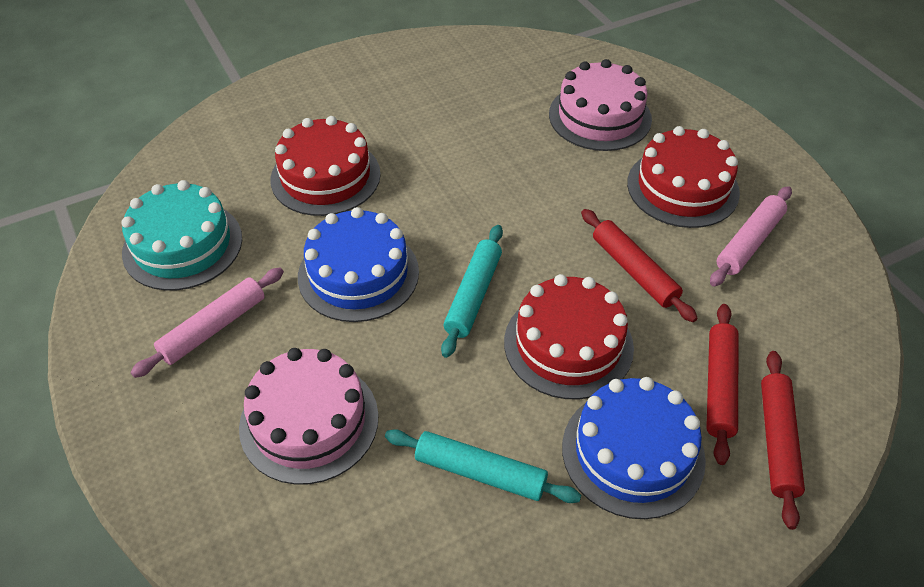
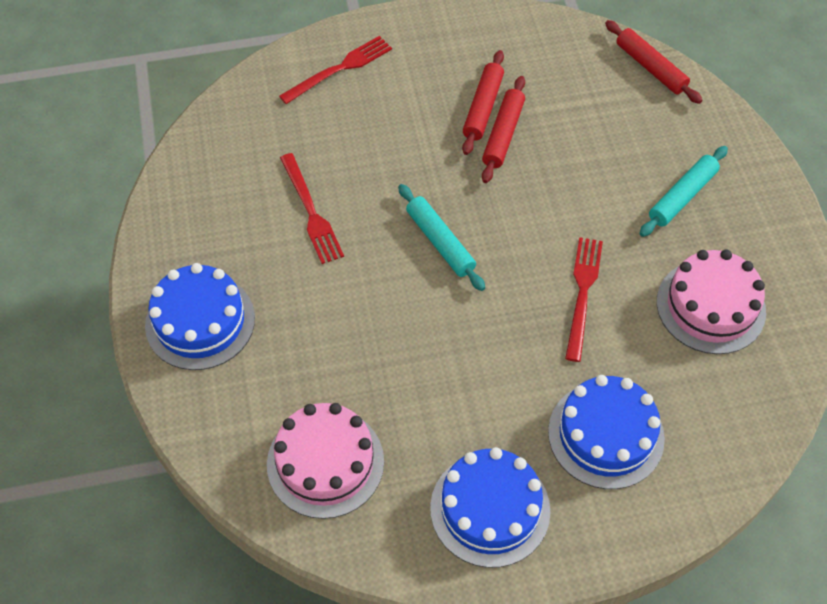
blue cake: 2 -> 3
pink rolling pin: 2 -> 0
red cake: 3 -> 0
red fork: 0 -> 3
turquoise cake: 1 -> 0

